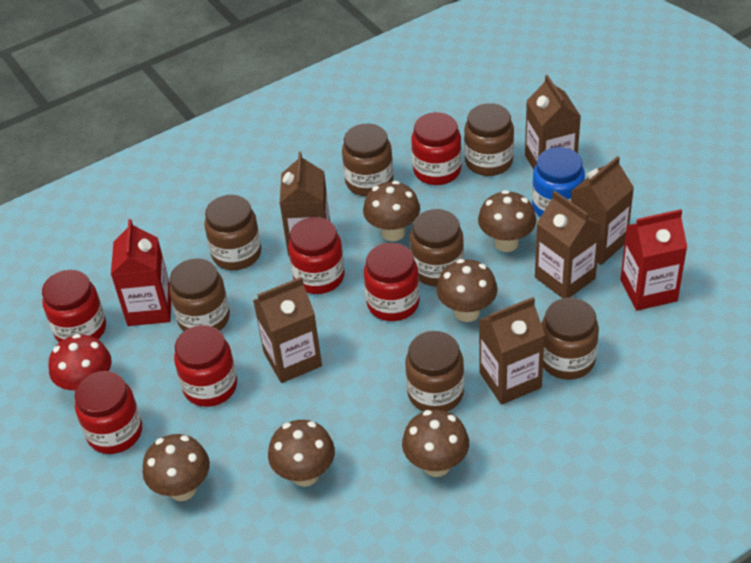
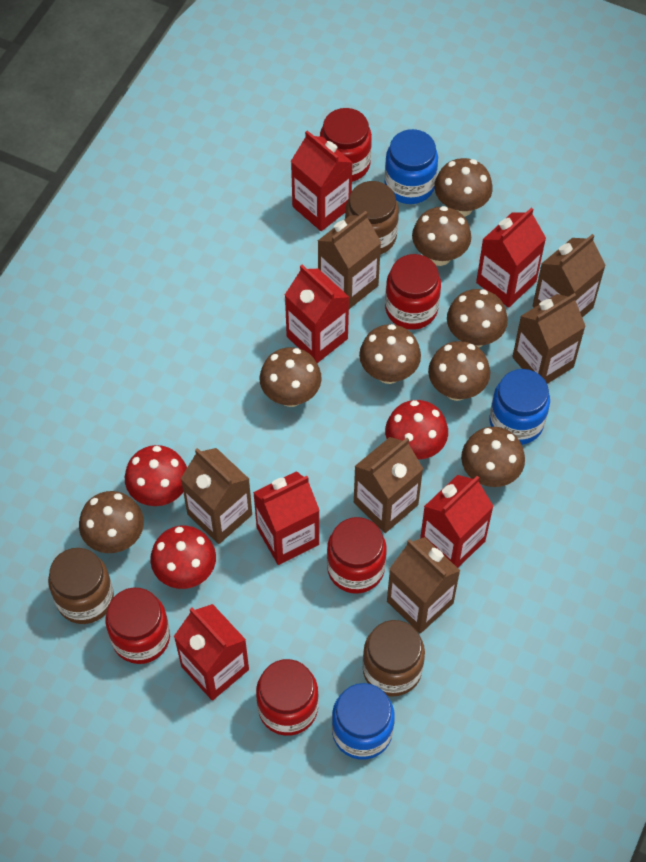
blue jar: 1 -> 3
brown jar: 7 -> 3
brown mushroom: 6 -> 8
red carton: 2 -> 6
red jar: 6 -> 5
red mushroom: 1 -> 3

